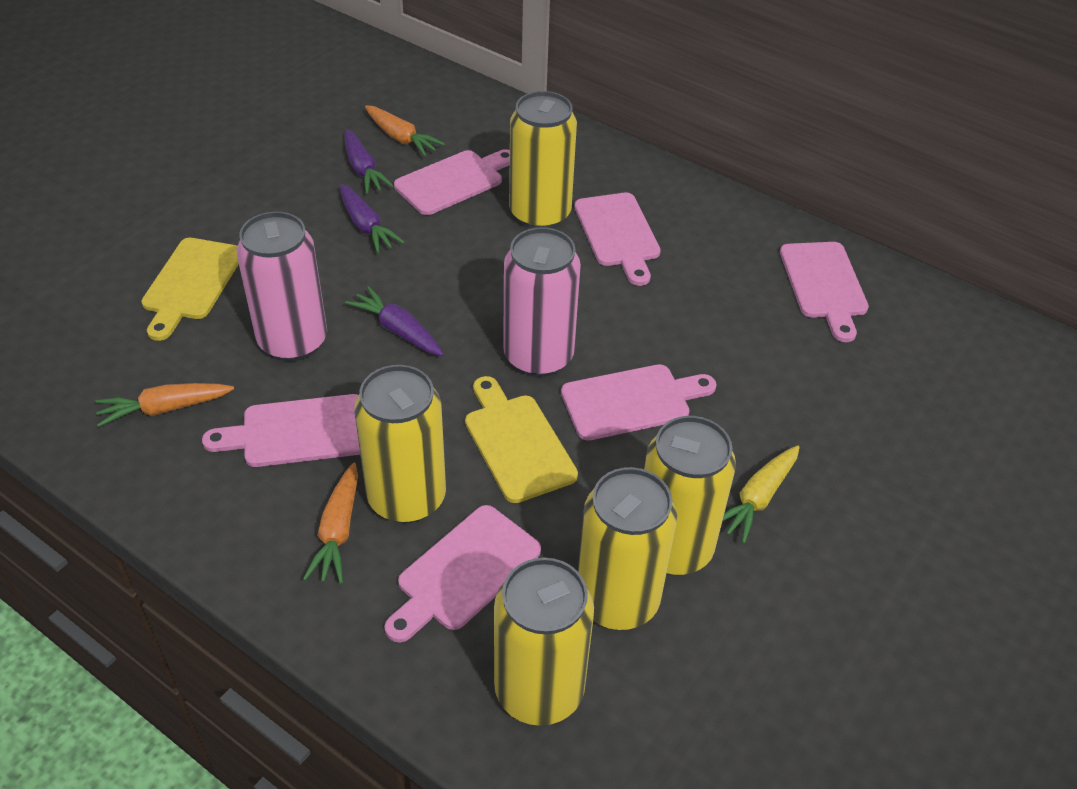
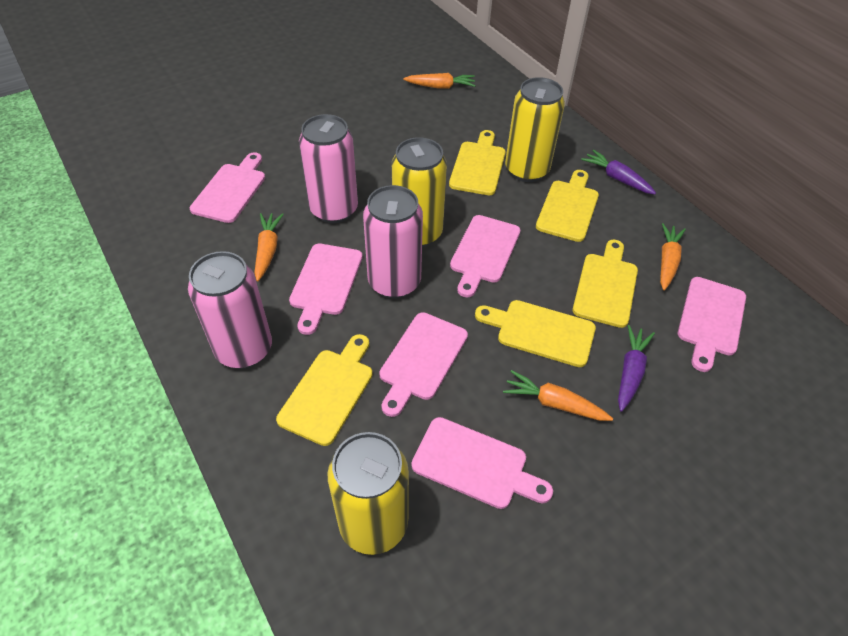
orange carrot: 3 -> 4
pink can: 2 -> 3
purple carrot: 3 -> 2
yellow can: 5 -> 3
yellow carrot: 1 -> 0
yellow cutting board: 2 -> 5

